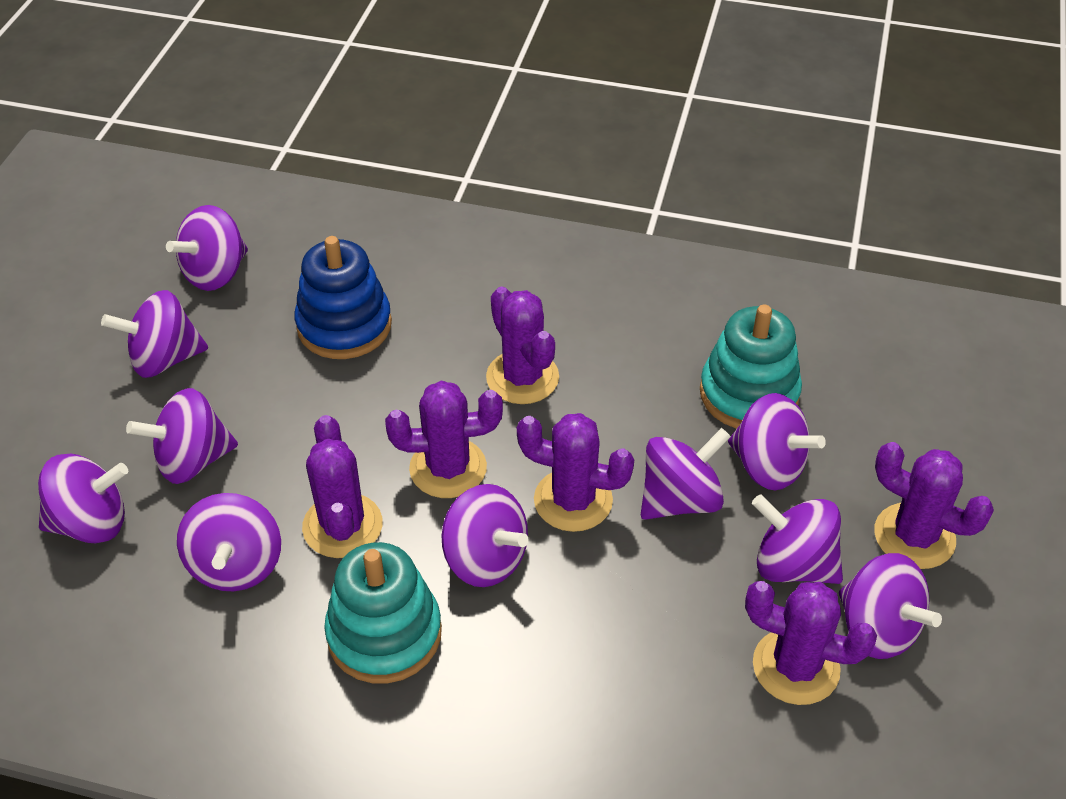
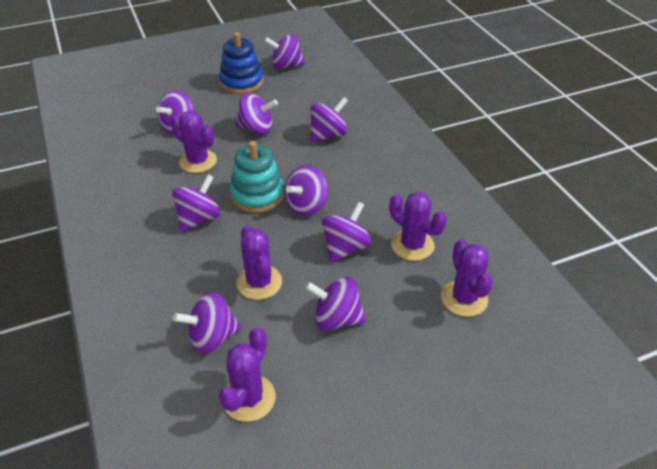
purple cactus: 6 -> 5
purple spinning top: 10 -> 9
turquoise stacking toy: 2 -> 1

